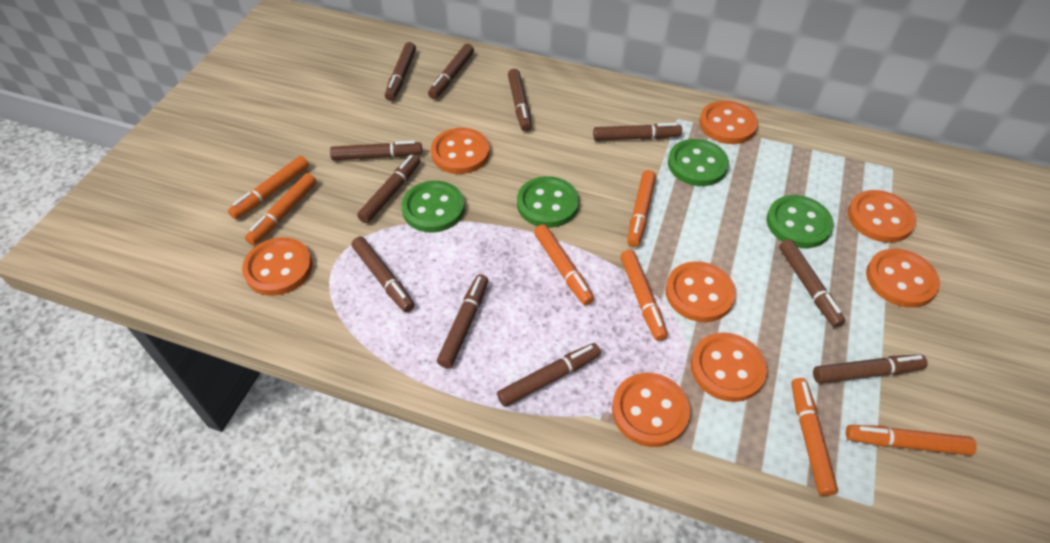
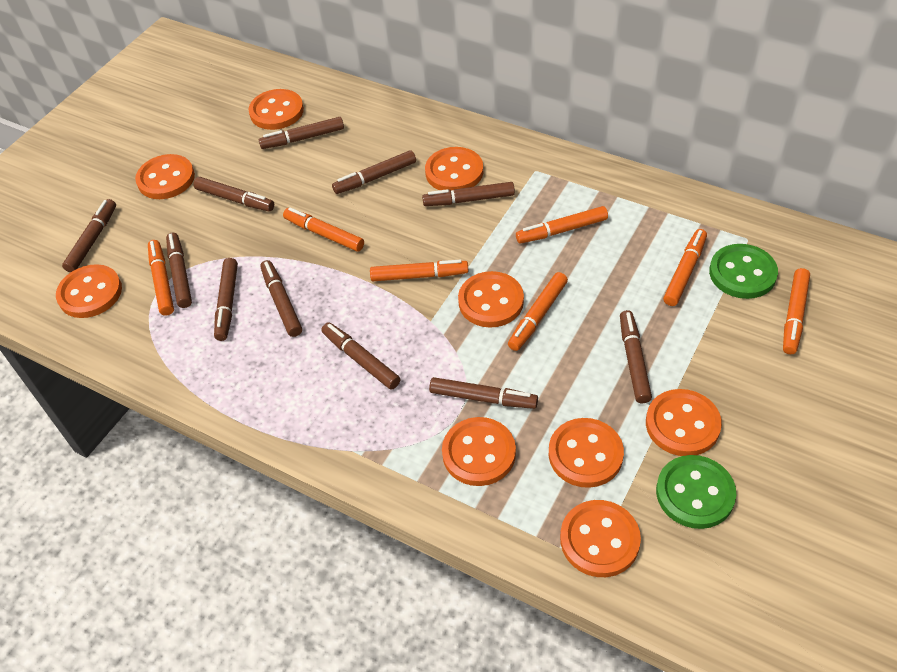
green button: 4 -> 2
orange button: 8 -> 9

